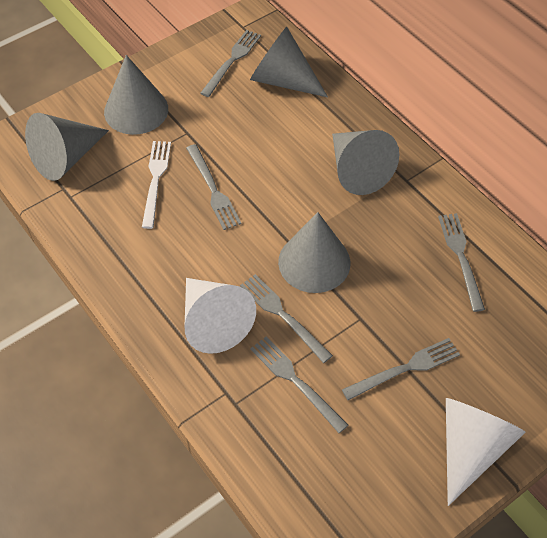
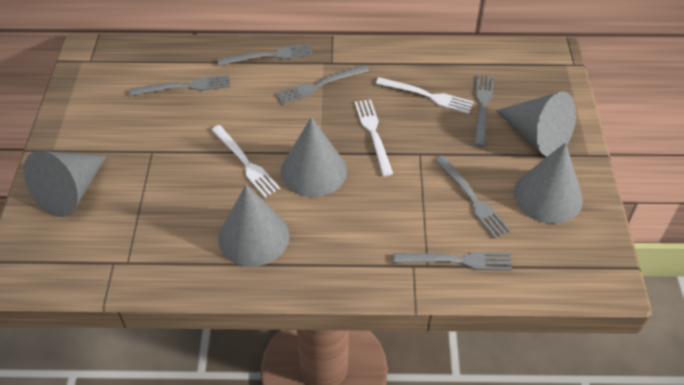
white cone: 2 -> 0
white fork: 1 -> 3

